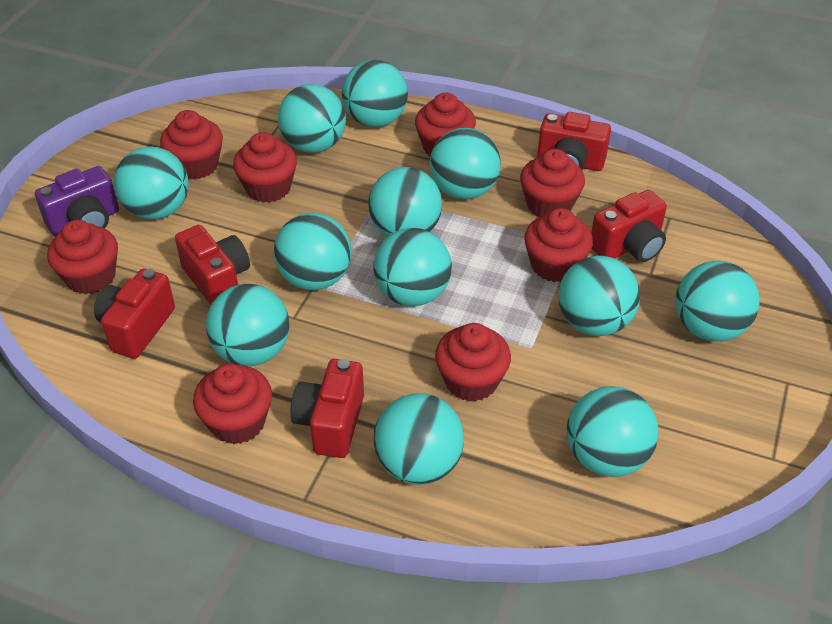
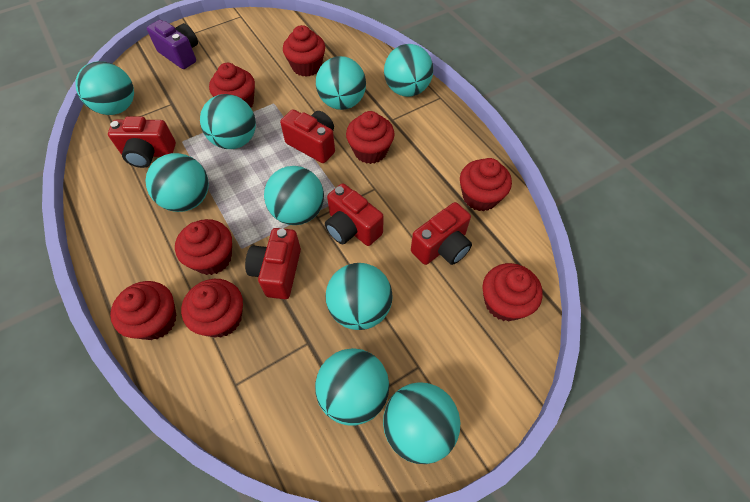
turquoise ball: 12 -> 9

